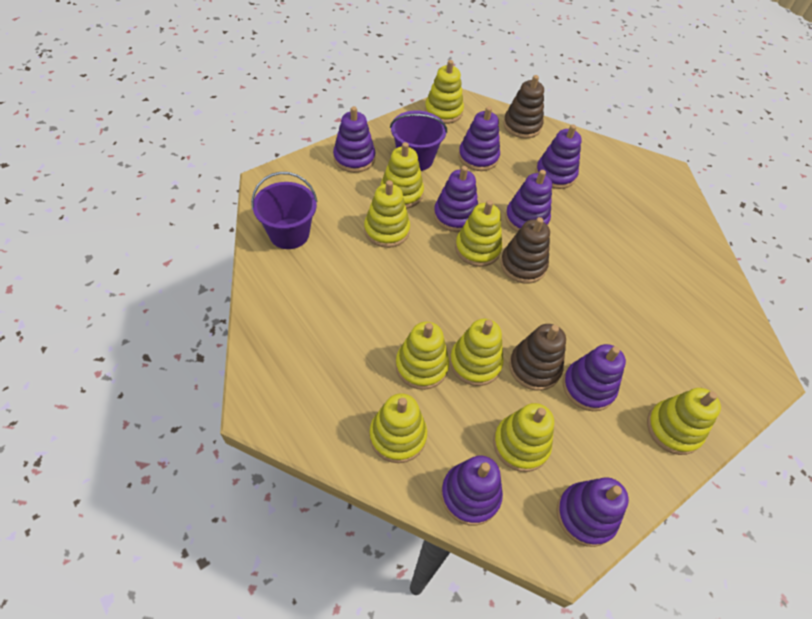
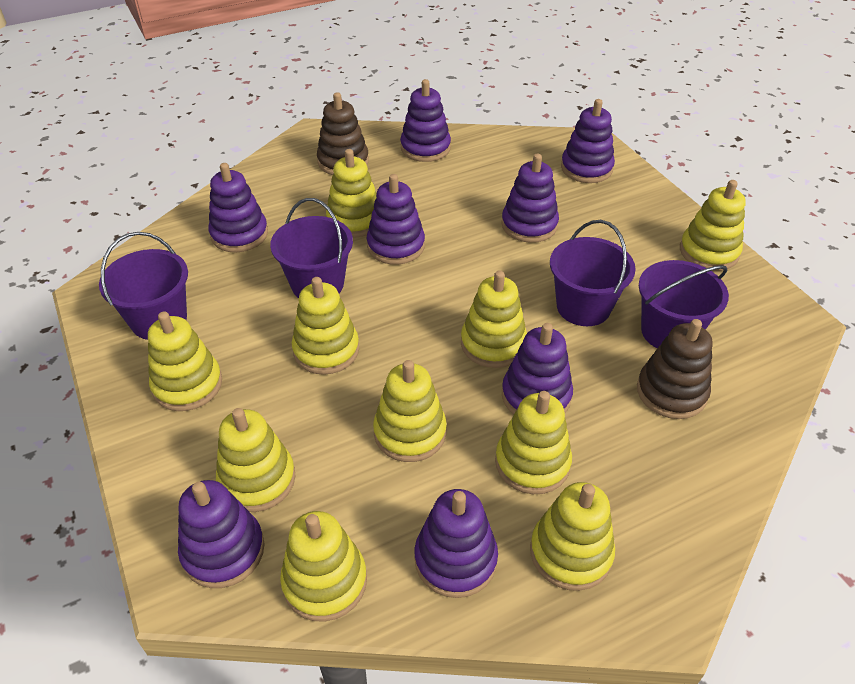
brown stacking toy: 3 -> 2
purple bucket: 2 -> 4
yellow stacking toy: 9 -> 10

